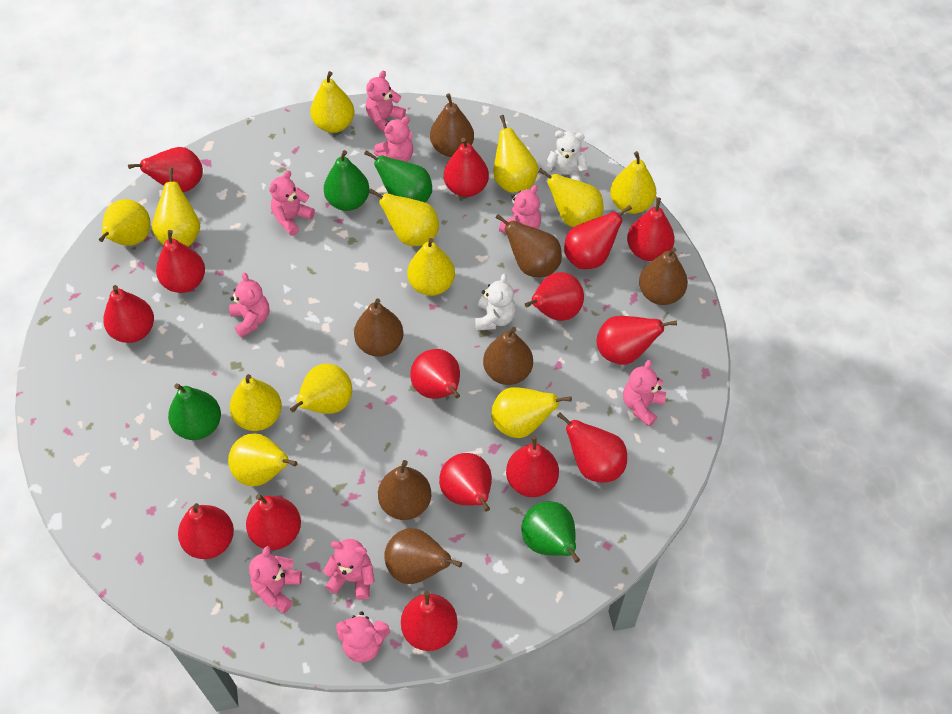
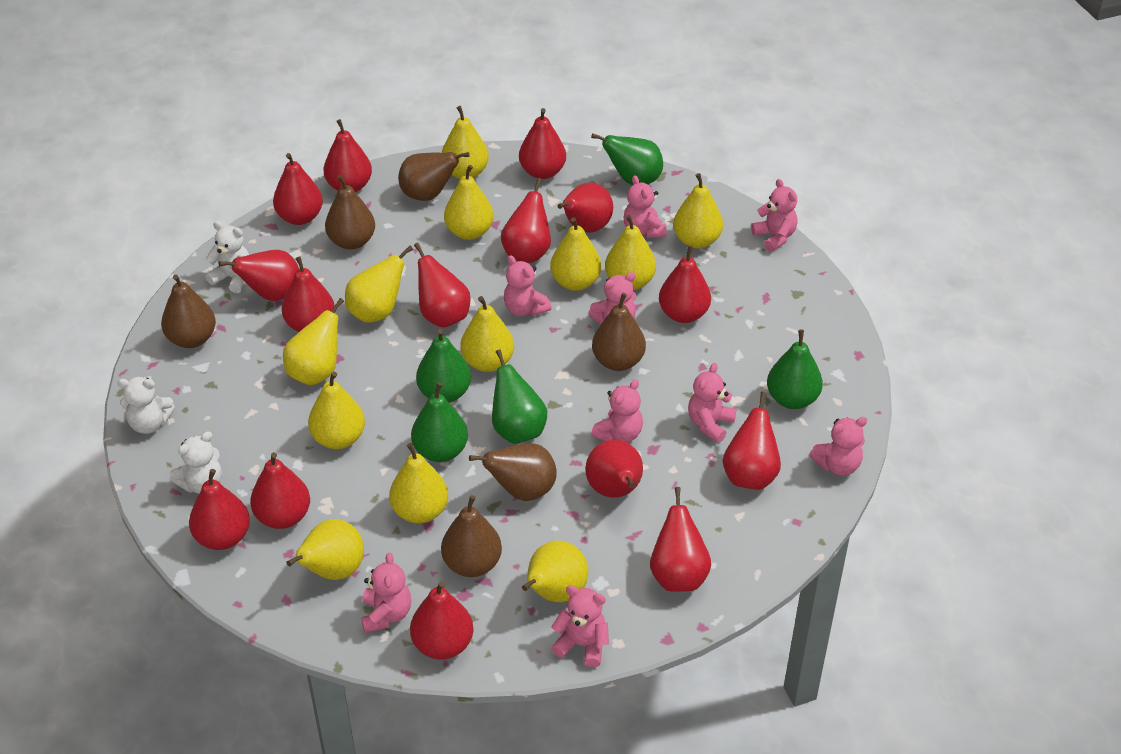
brown pear: 7 -> 6
green pear: 4 -> 5
white teddy bear: 2 -> 3

